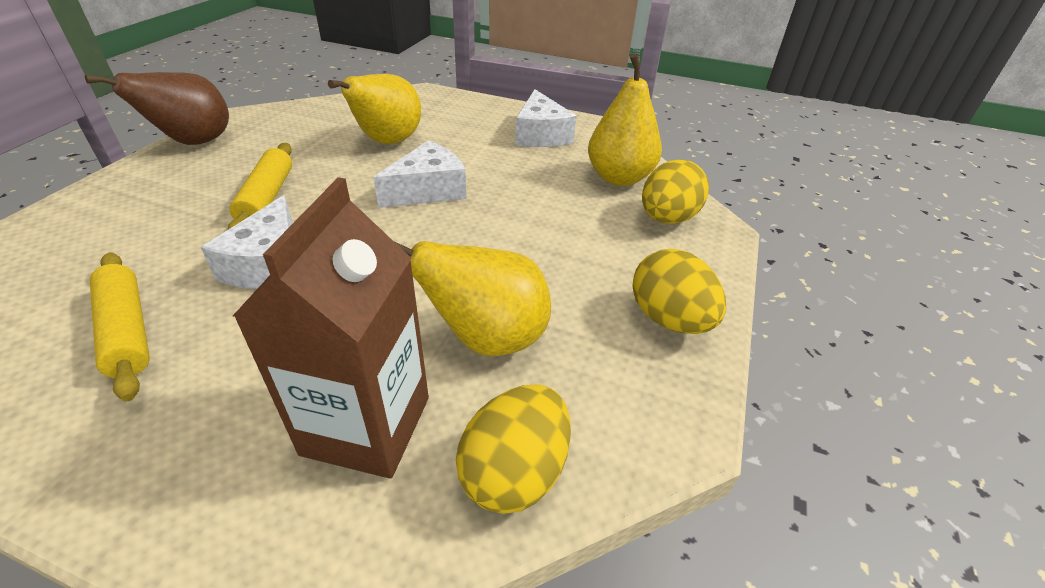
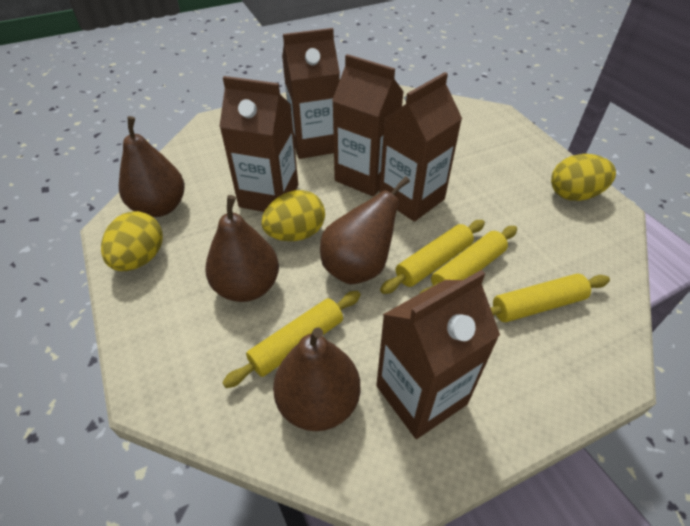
brown carton: 1 -> 5
brown pear: 1 -> 4
white cheese: 3 -> 0
yellow pear: 3 -> 0
yellow rolling pin: 2 -> 4

